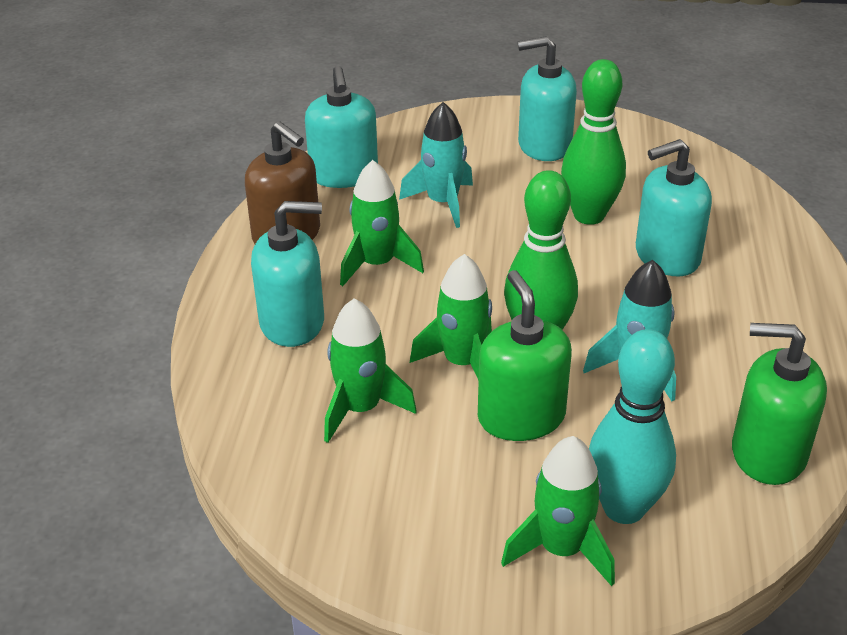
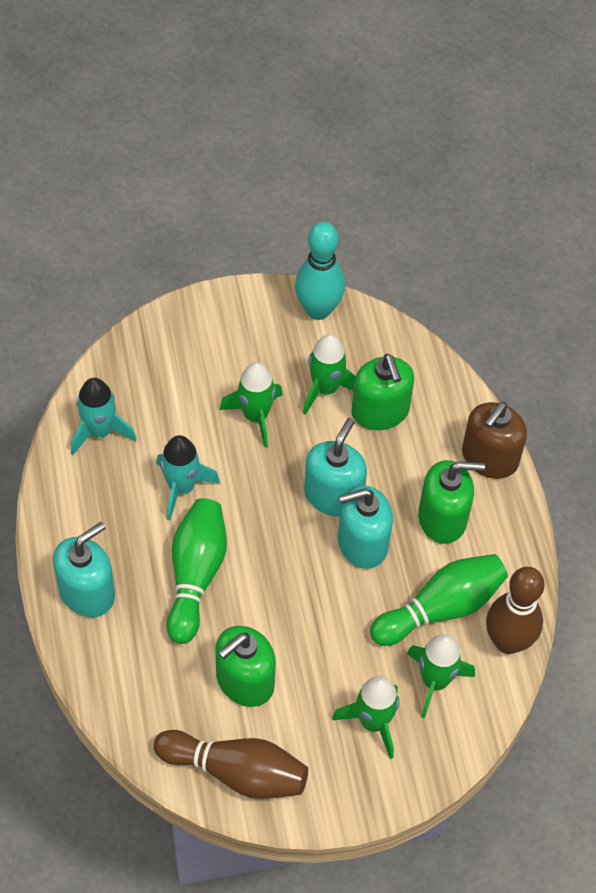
brown bowling pin: 0 -> 2
green soap dispenser: 2 -> 3
turquoise soap dispenser: 4 -> 3

